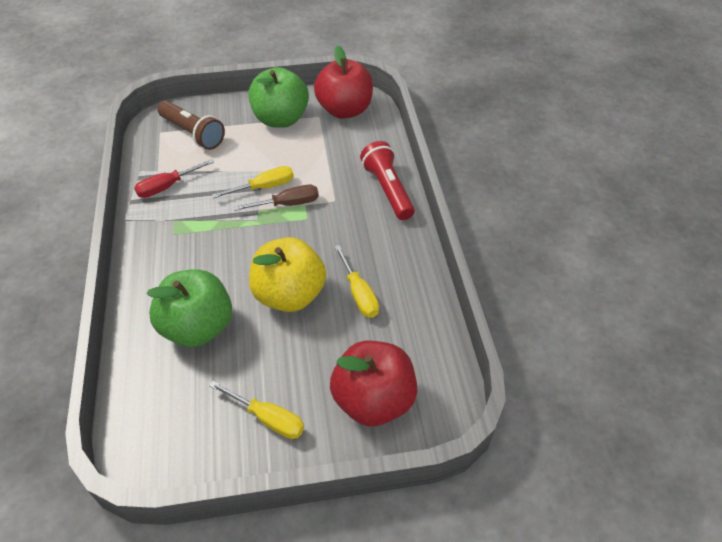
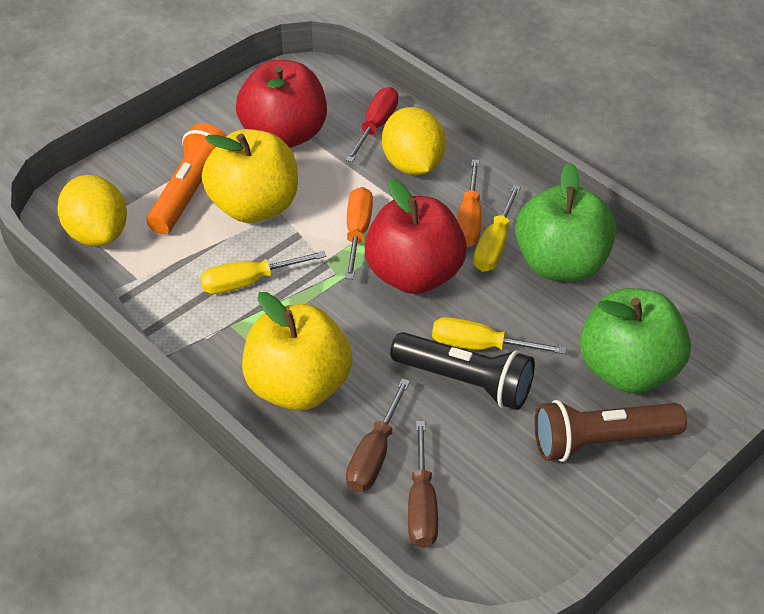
black flashlight: 0 -> 1
brown screwdriver: 1 -> 2
orange flashlight: 0 -> 1
orange screwdriver: 0 -> 2
red flashlight: 1 -> 0
yellow apple: 1 -> 2
yellow lemon: 0 -> 2

